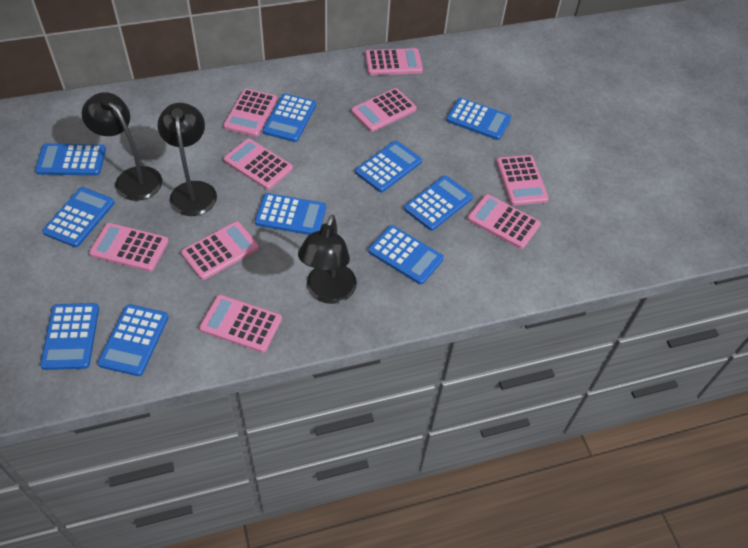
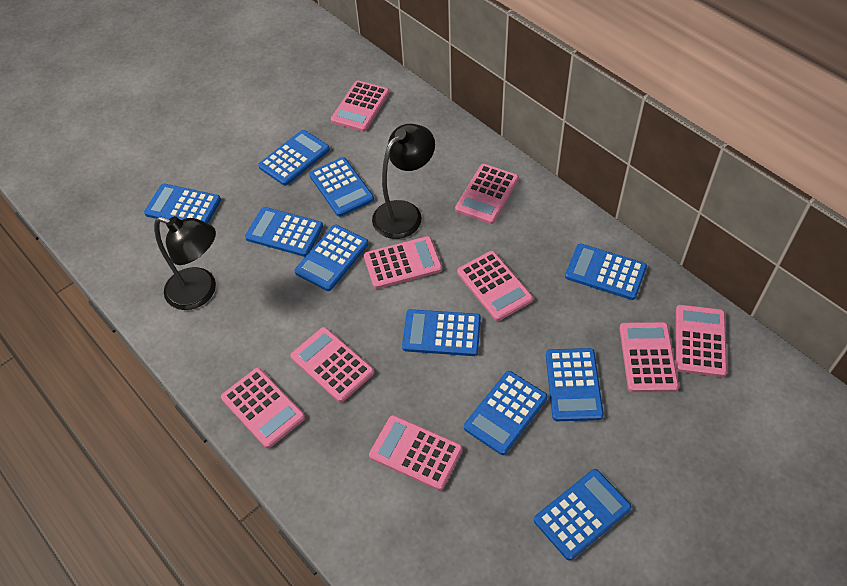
black lamp: 3 -> 2

